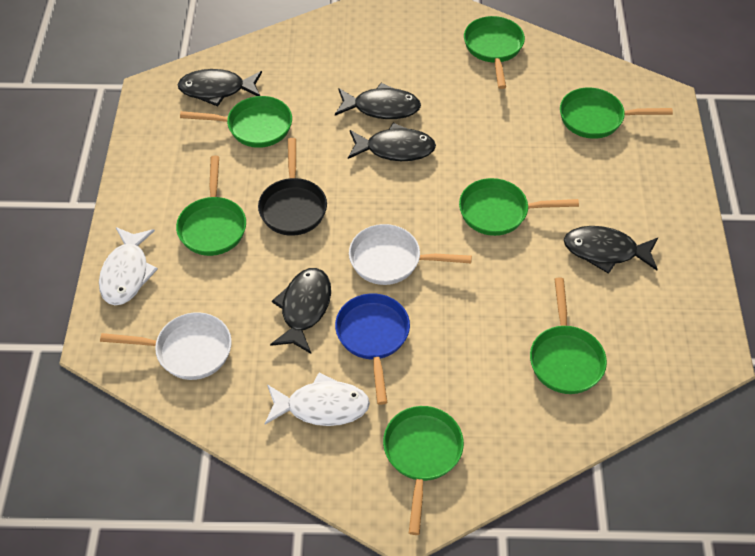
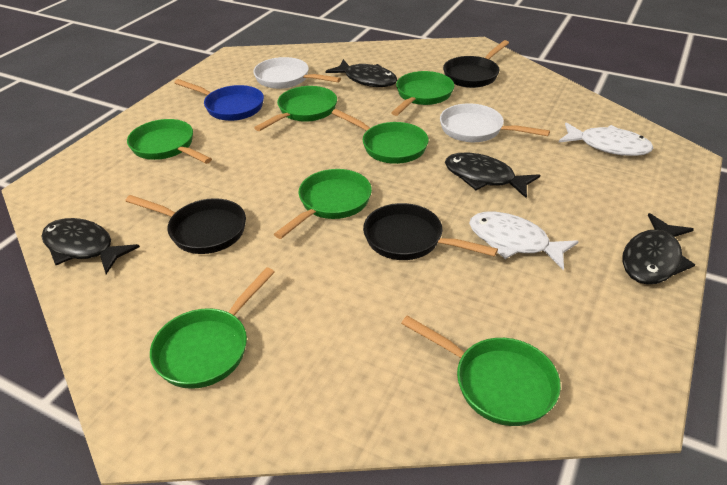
black fish: 5 -> 4
black pan: 1 -> 3

